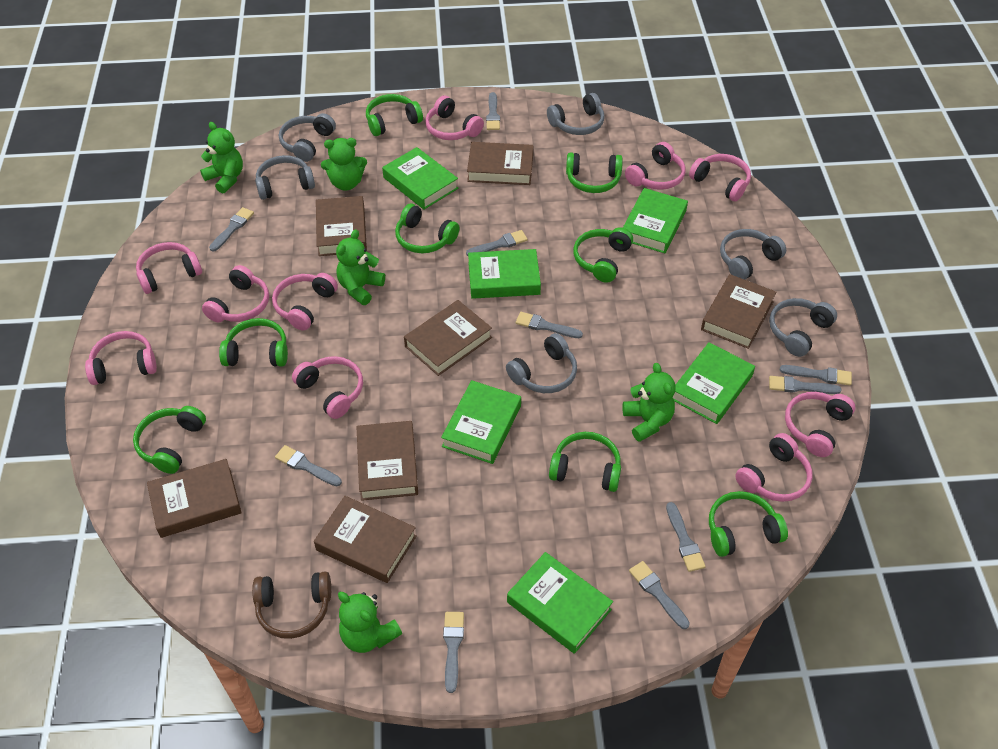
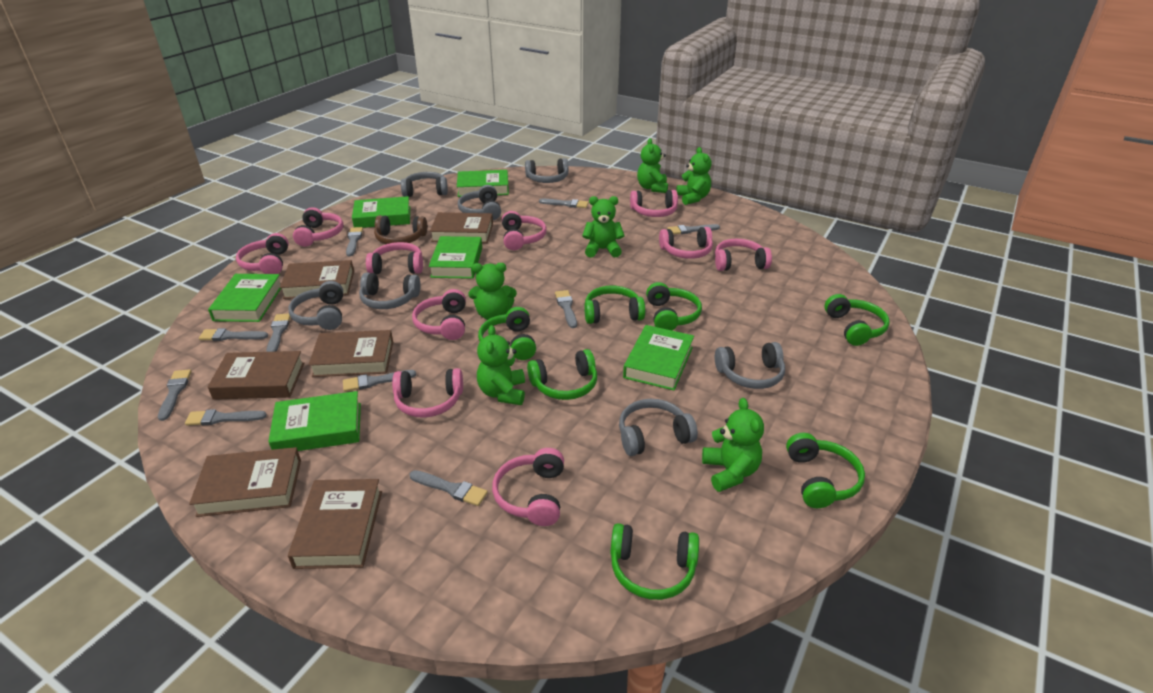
brown book: 7 -> 6
green headphones: 8 -> 7
green teddy bear: 5 -> 6
grey headphones: 6 -> 7

